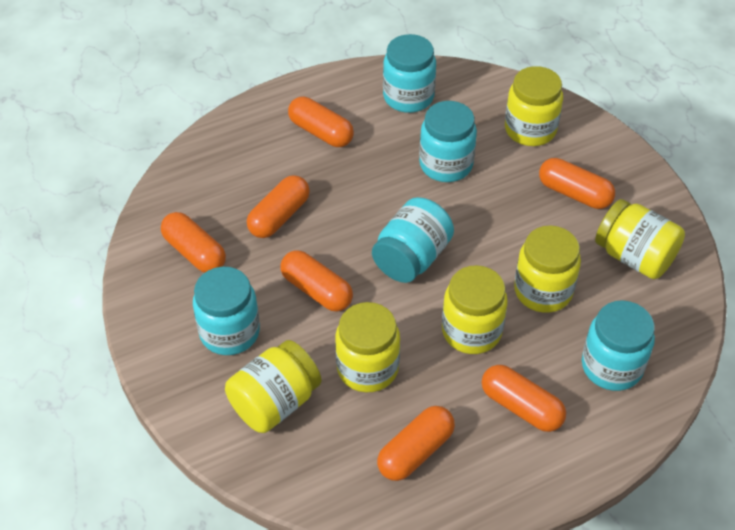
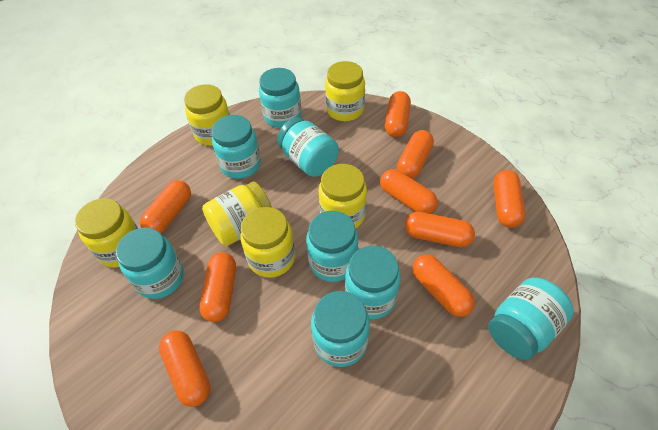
orange capsule: 7 -> 9
turquoise jar: 5 -> 8

